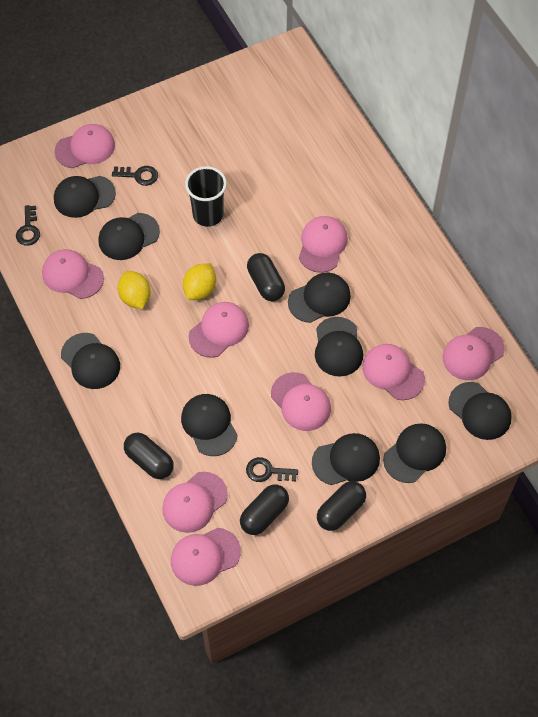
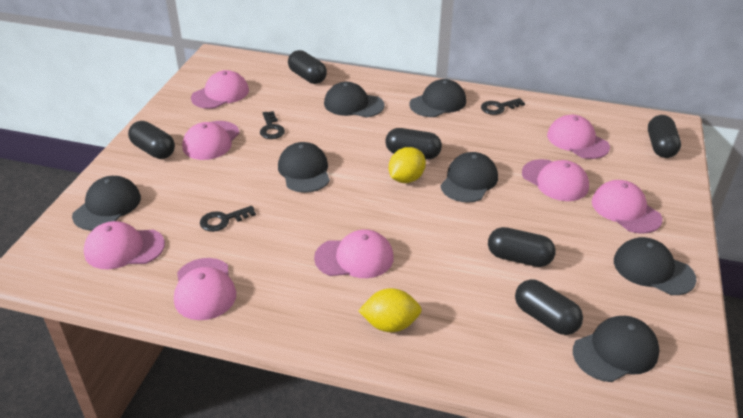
black cap: 9 -> 7
black capsule: 4 -> 6
black cup: 1 -> 0
pink cap: 9 -> 8

